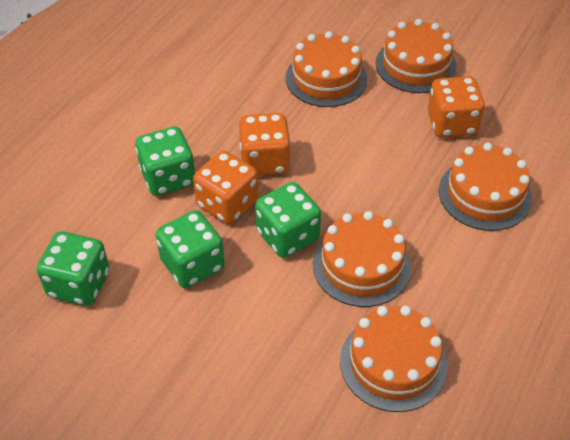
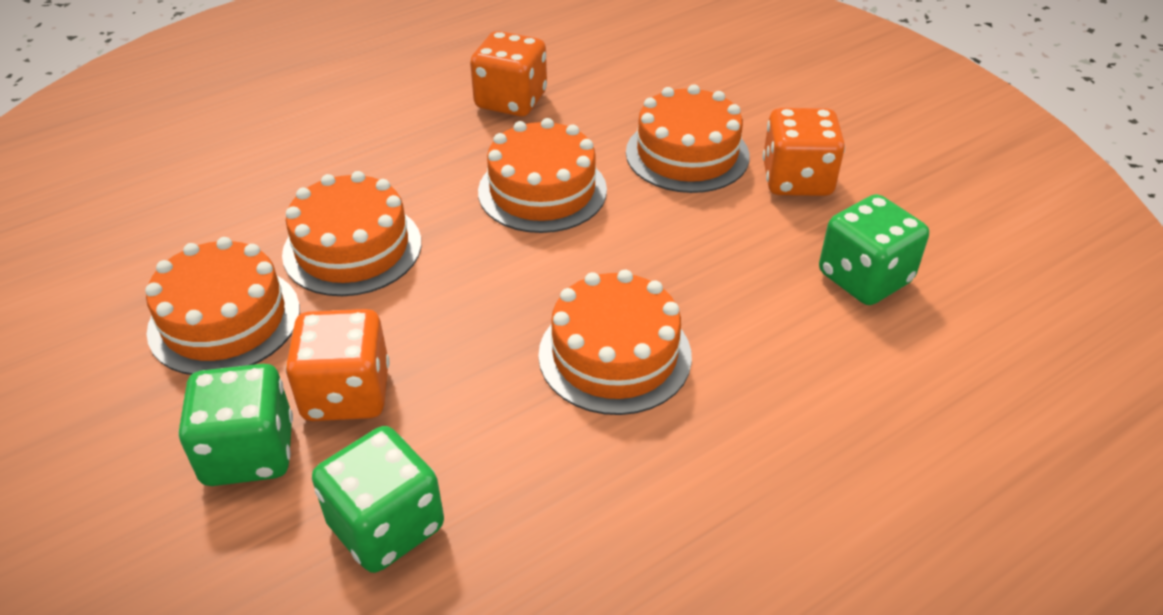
green dice: 4 -> 3

